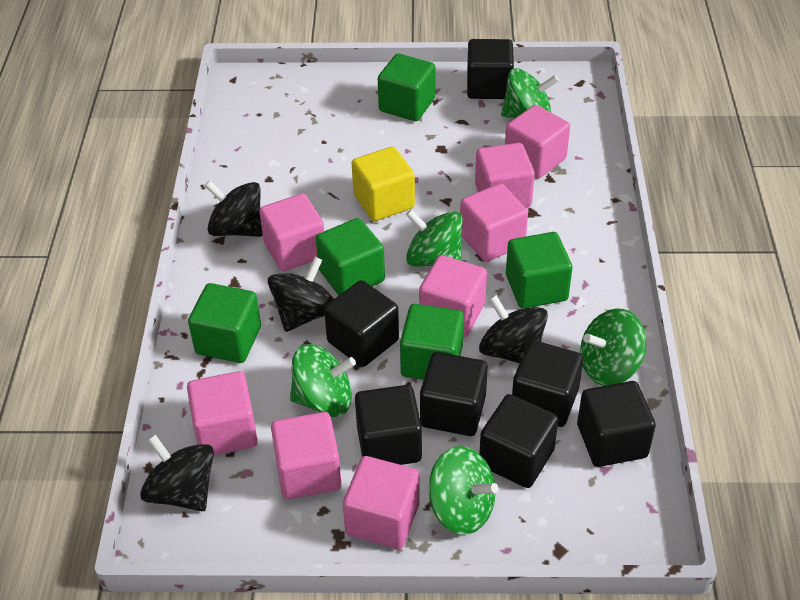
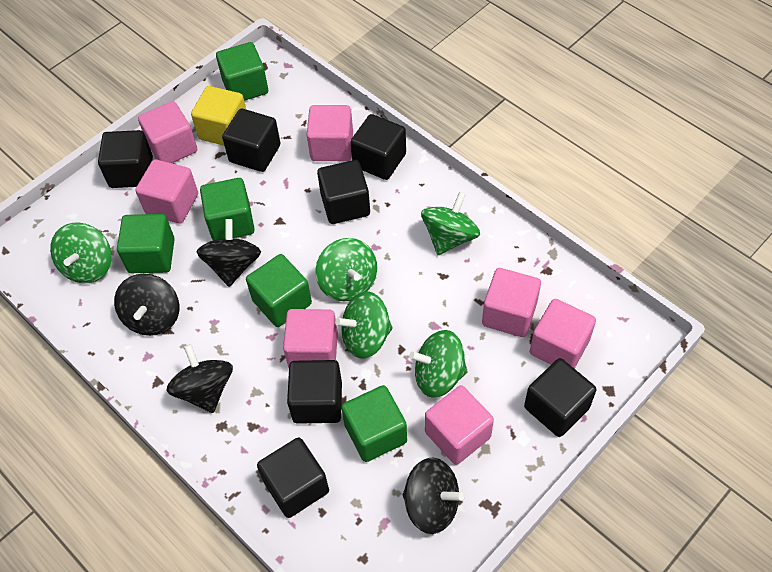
pink cube: 8 -> 7

